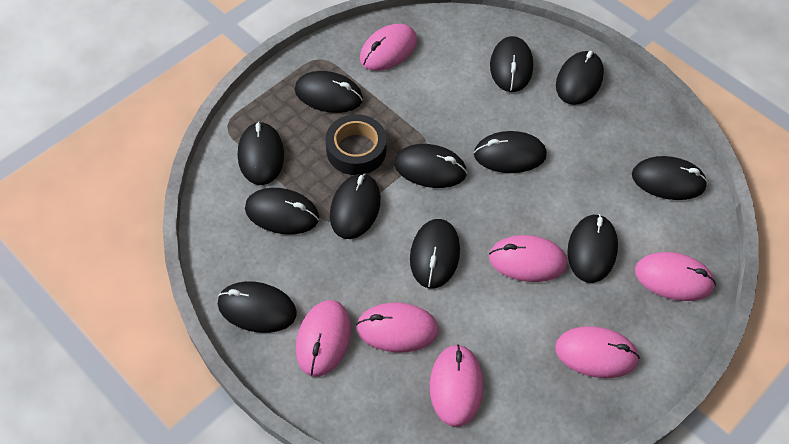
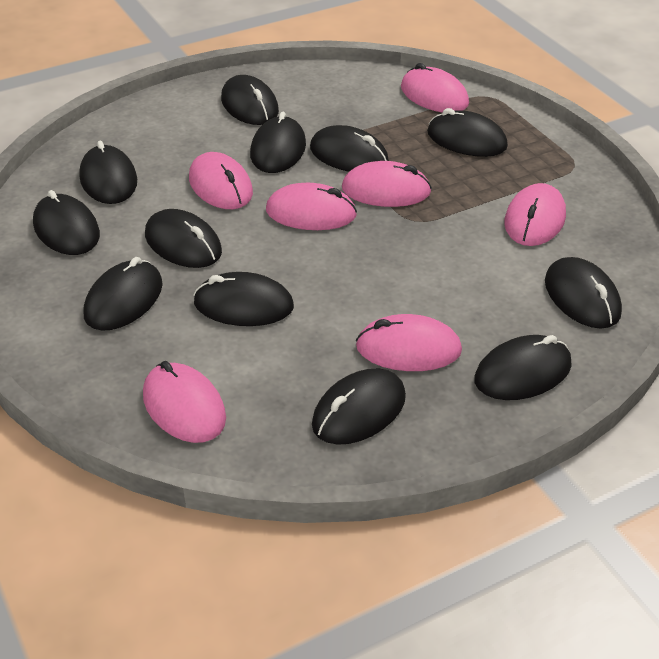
black tape: 1 -> 0

